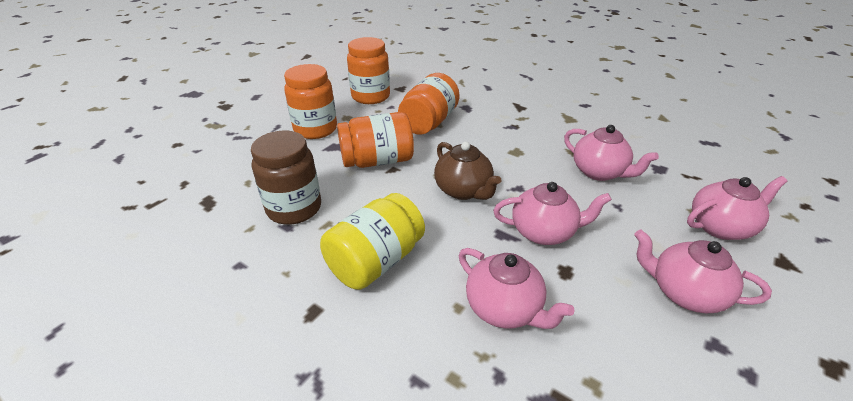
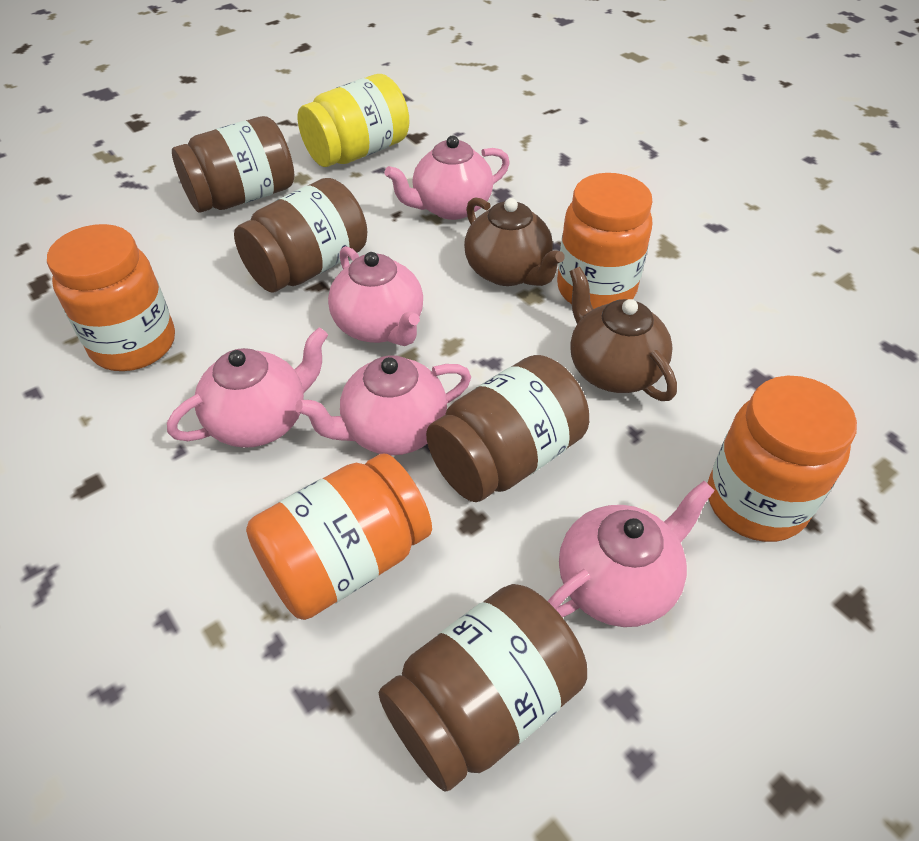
brown jar: 1 -> 4
brown teapot: 1 -> 2

